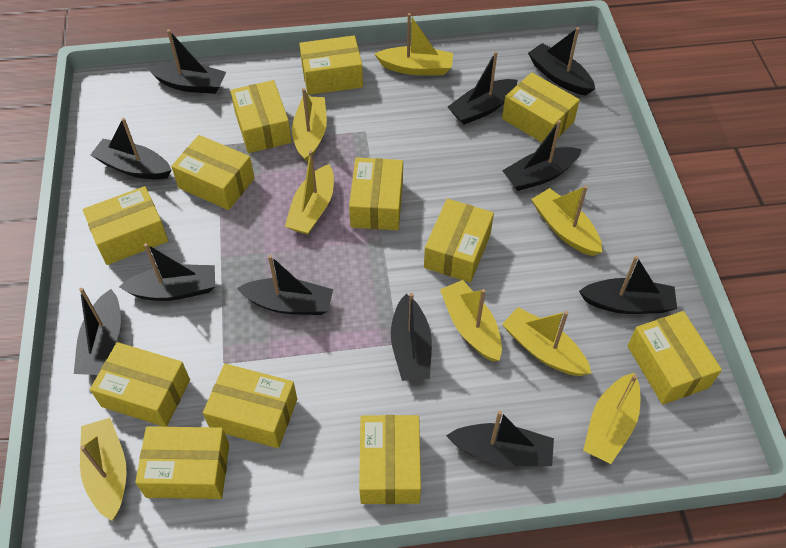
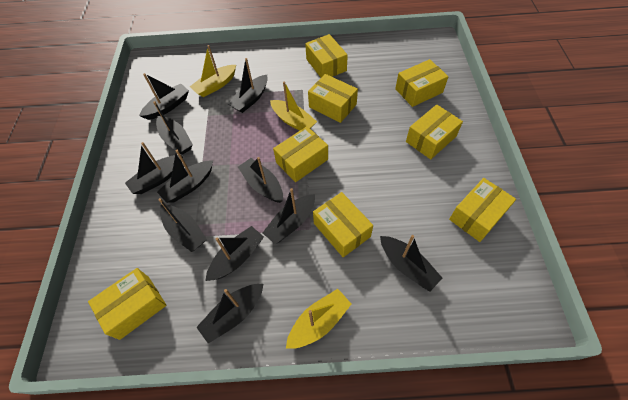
yellow boat: 8 -> 3
yellow box: 12 -> 8

